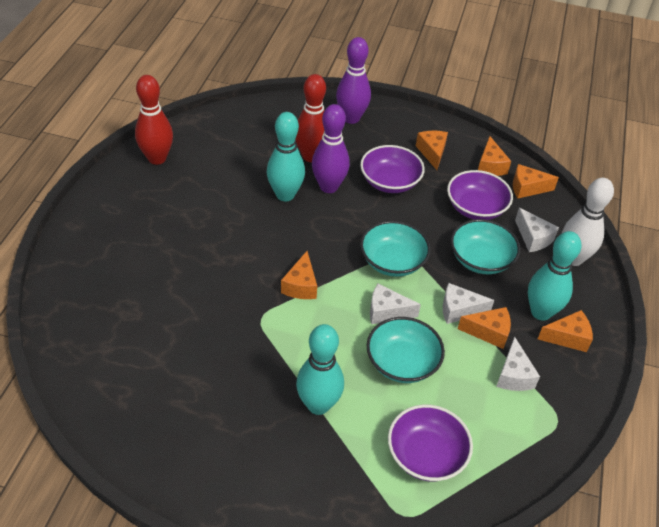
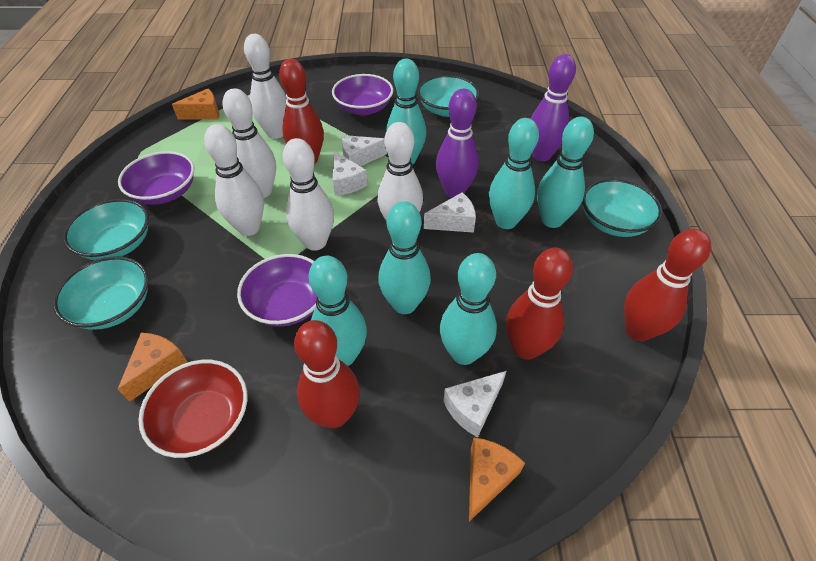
orange cheese: 6 -> 3
red bowl: 0 -> 1
red bowling pin: 2 -> 4
turquoise bowl: 3 -> 4
turquoise bowling pin: 3 -> 6
white bowling pin: 1 -> 5

